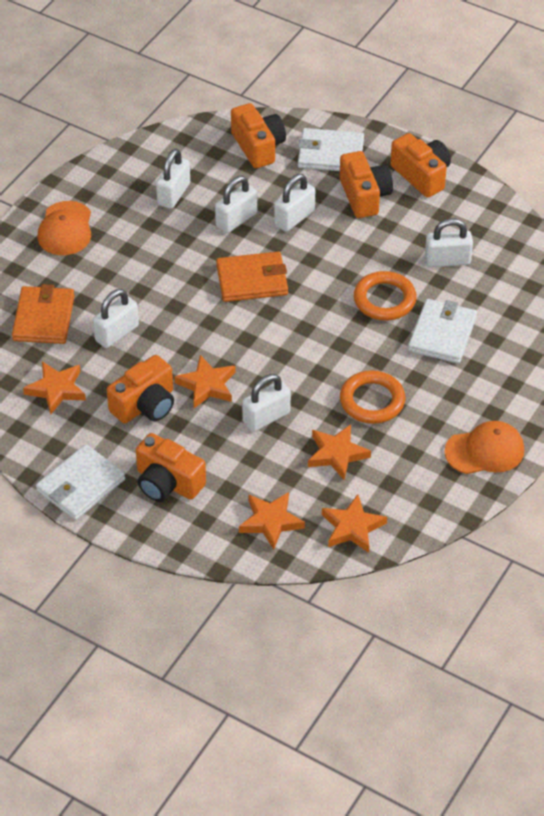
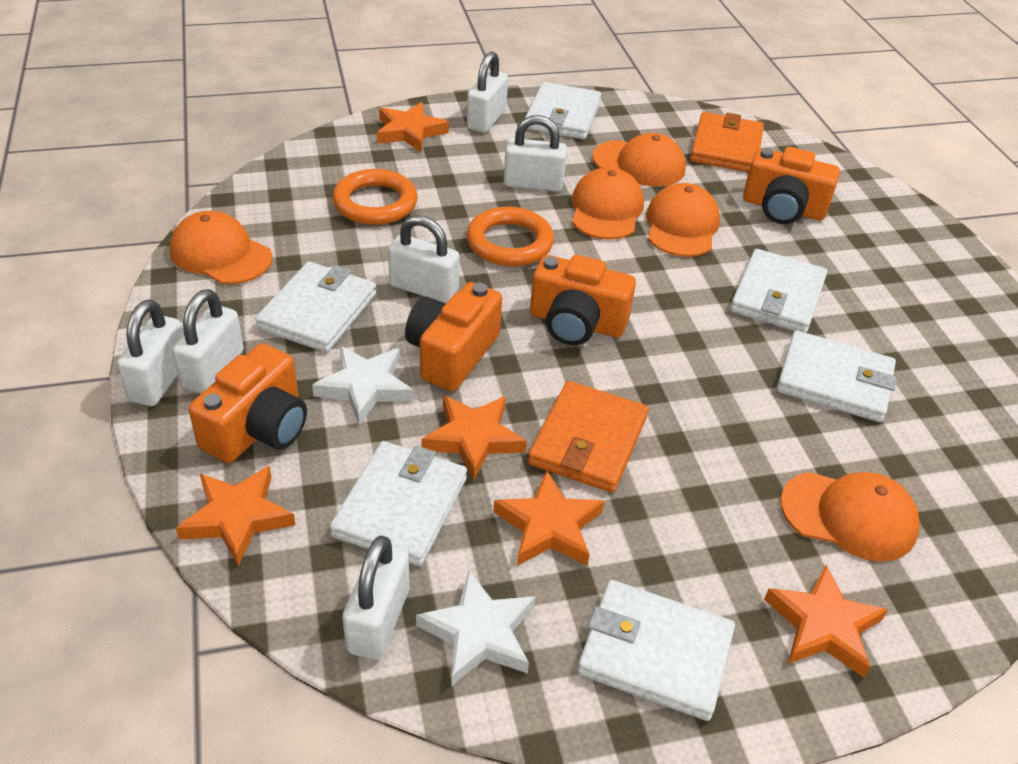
orange camera: 5 -> 4
orange cap: 2 -> 5
white star: 0 -> 2
white wallet: 3 -> 6

